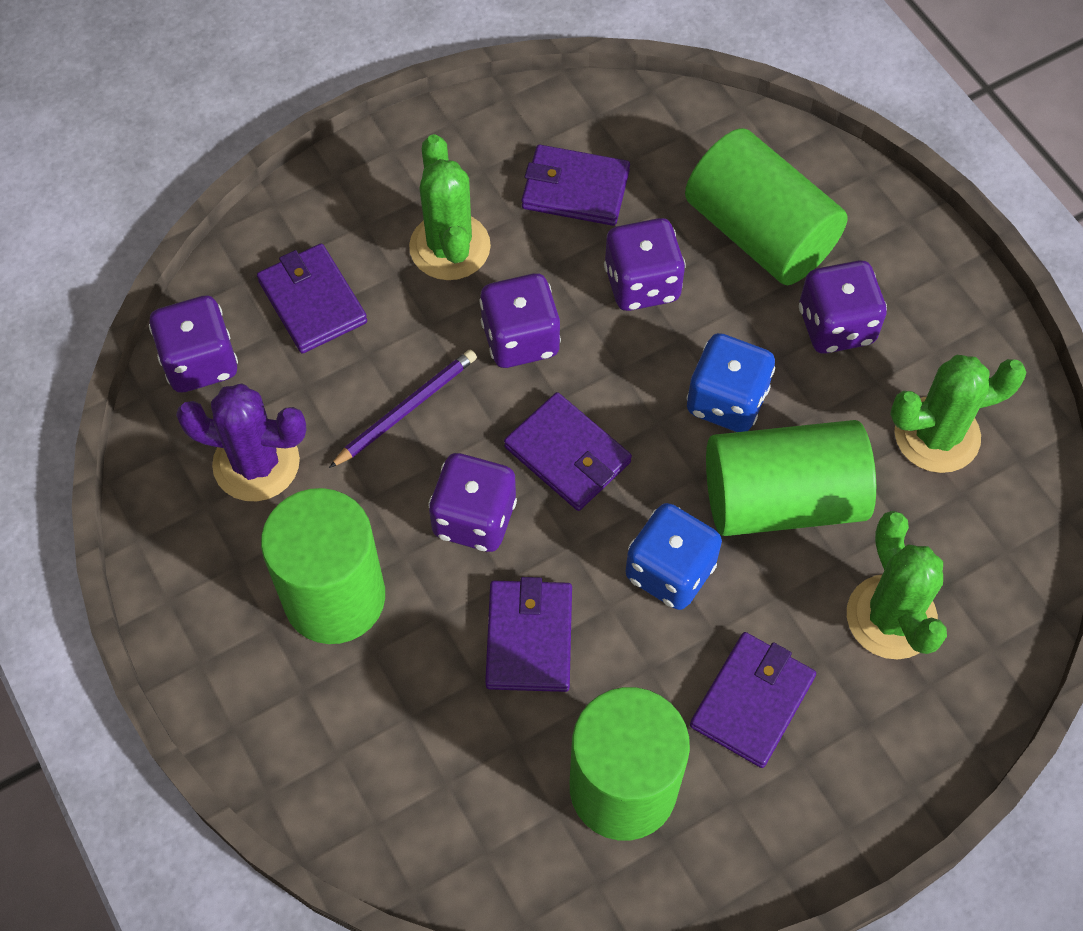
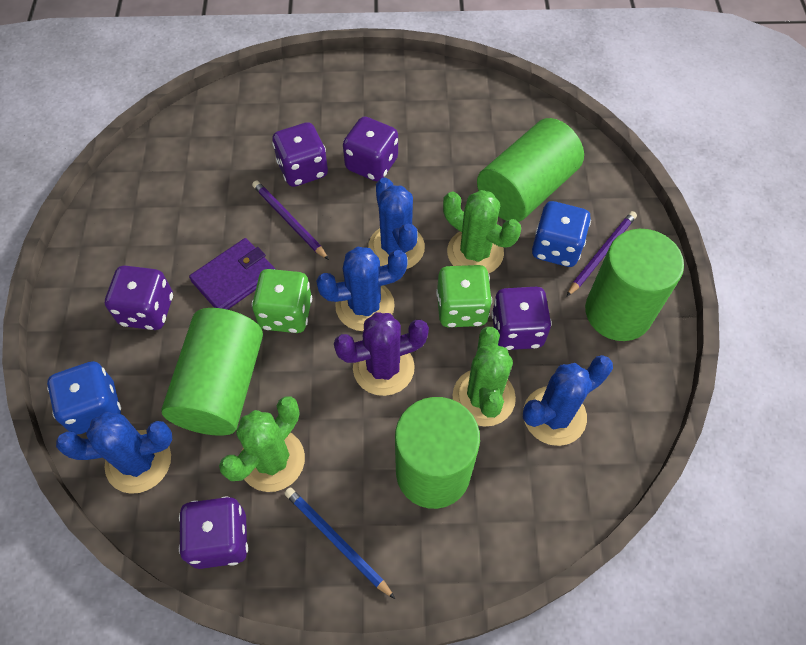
blue cactus: 0 -> 4
blue pencil: 0 -> 1
green dice: 0 -> 2
purple pencil: 1 -> 2
purple wallet: 5 -> 1

